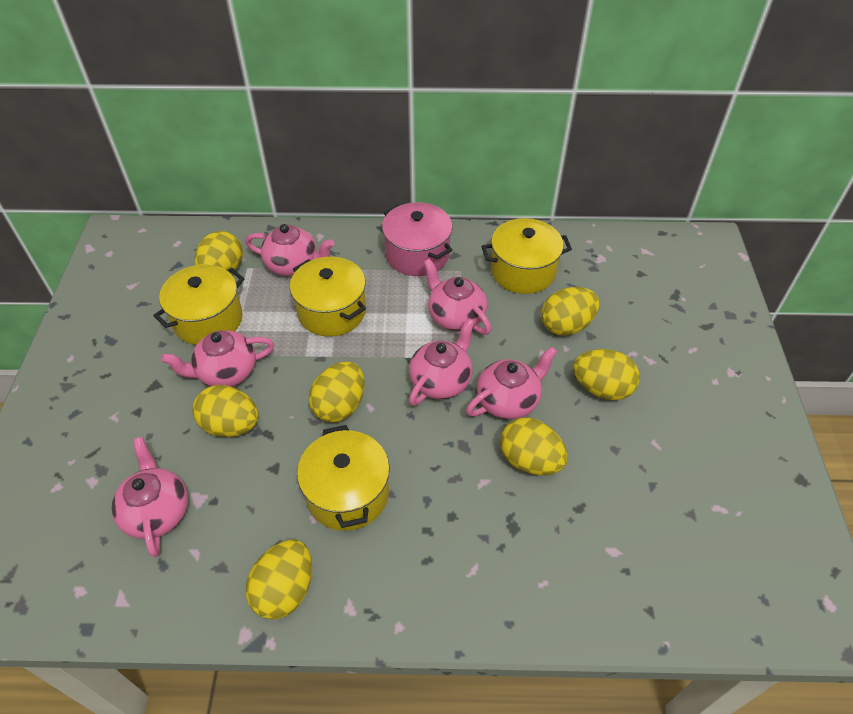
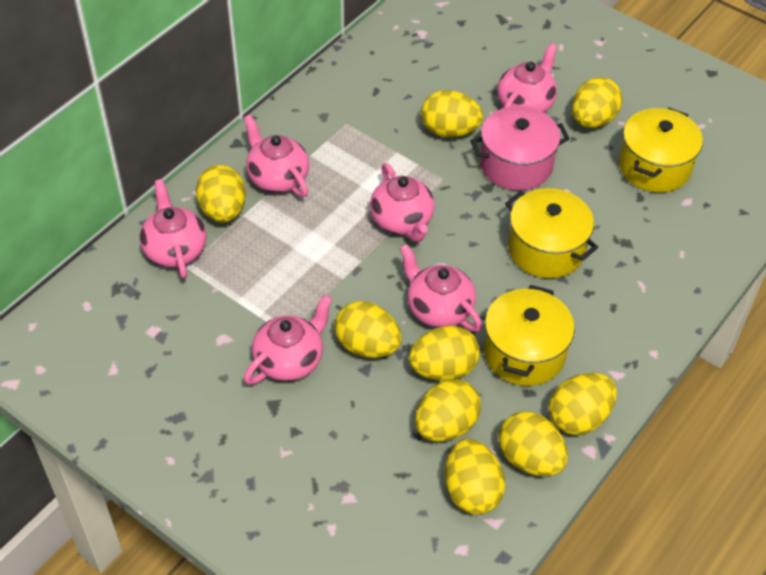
yellow egg: 7 -> 9
yellow pot: 4 -> 3

